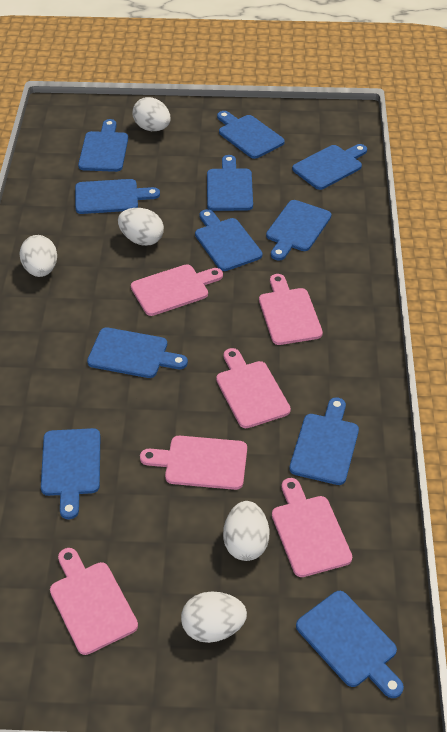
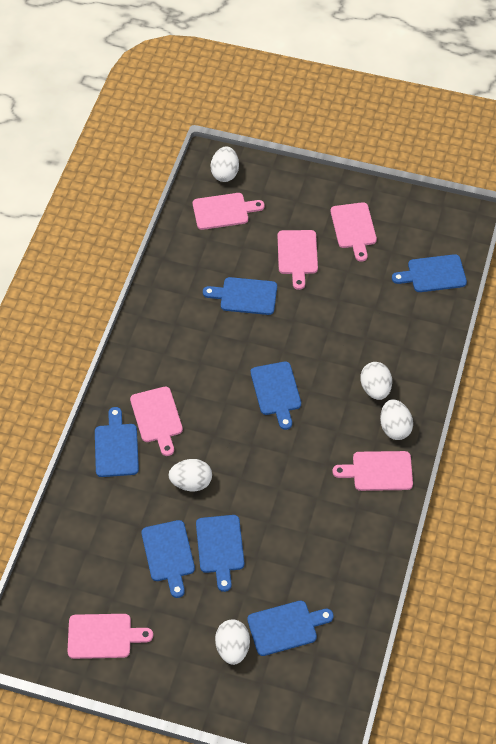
blue cutting board: 11 -> 7

